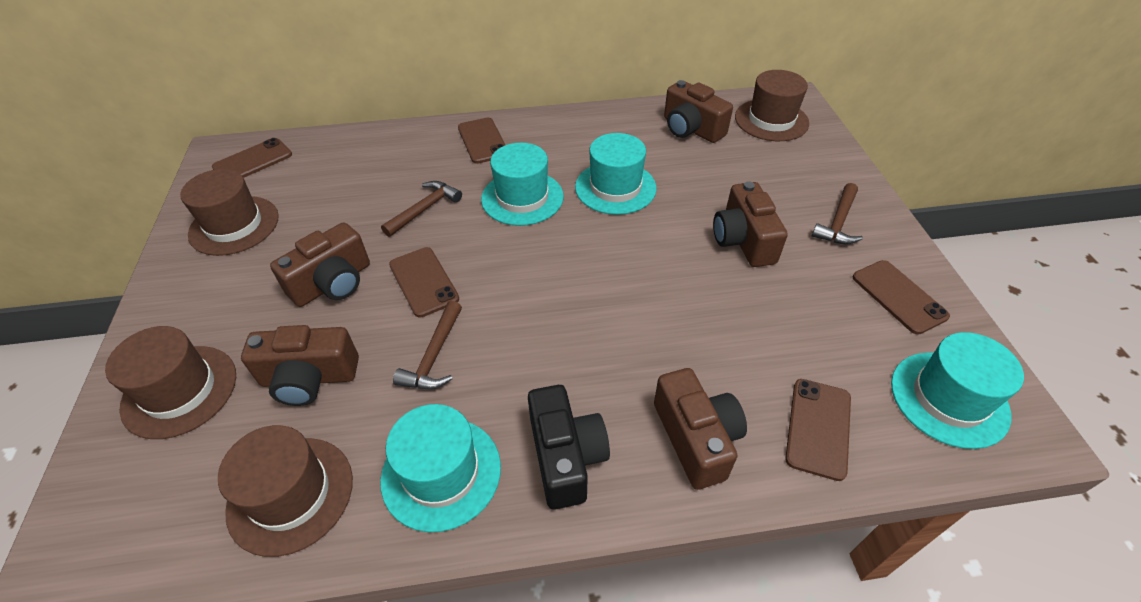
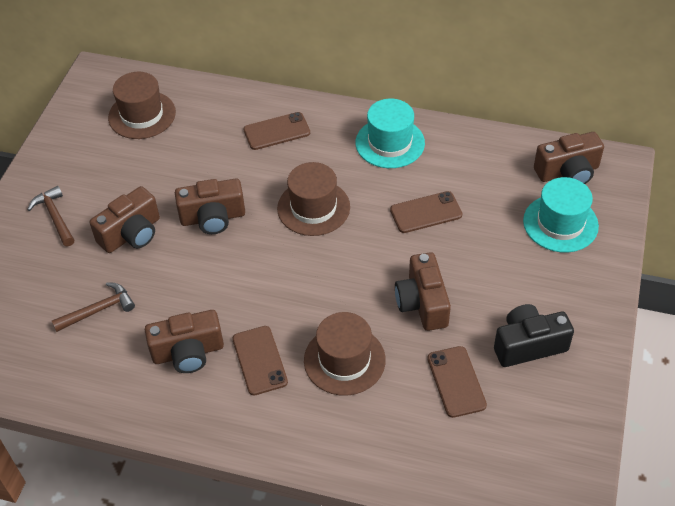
brown hammer: 3 -> 2
brown hat: 4 -> 3
brown phone: 5 -> 4
turquoise hat: 4 -> 2

